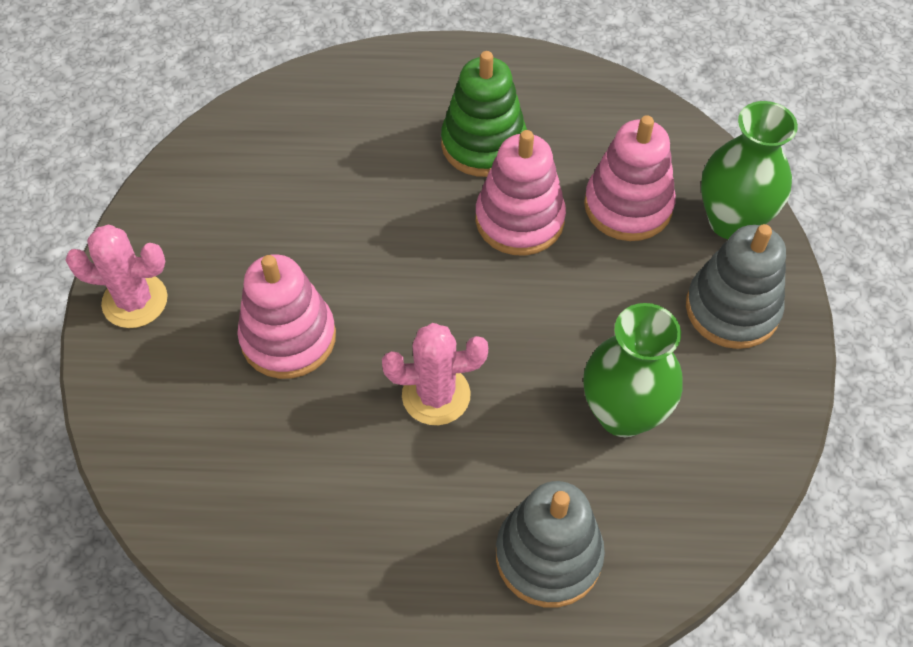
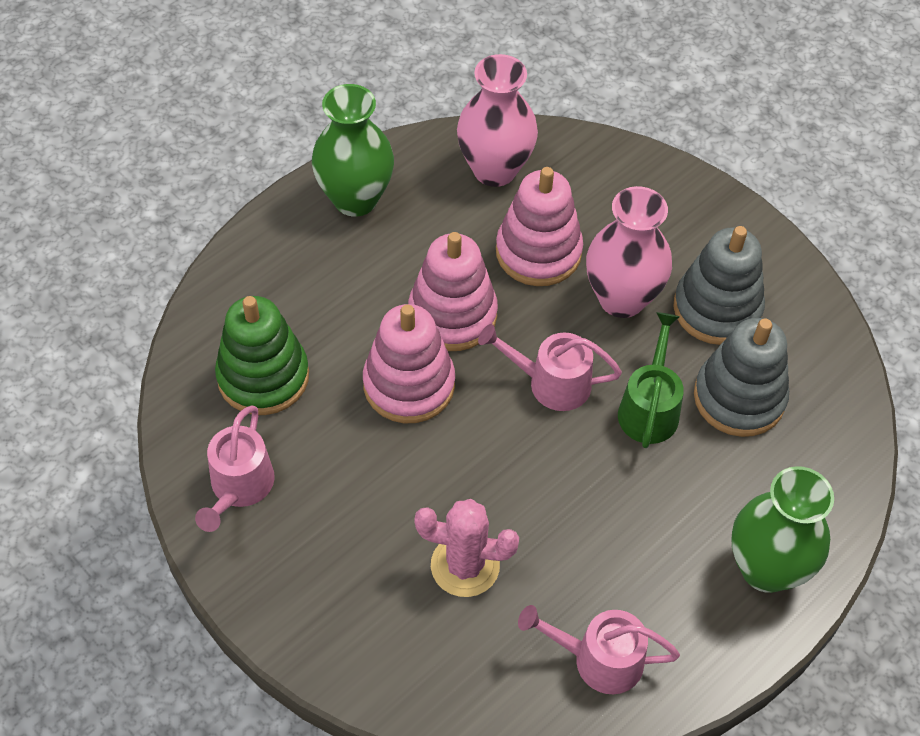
green watering can: 0 -> 1
pink cactus: 2 -> 1
pink vase: 0 -> 2
pink watering can: 0 -> 3

